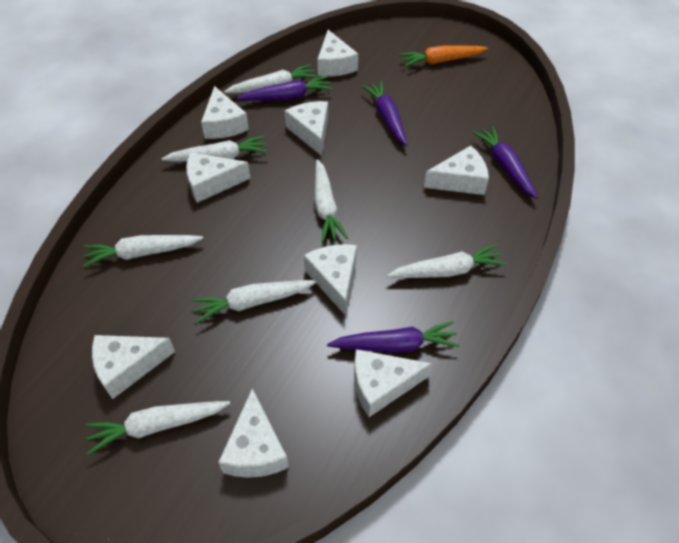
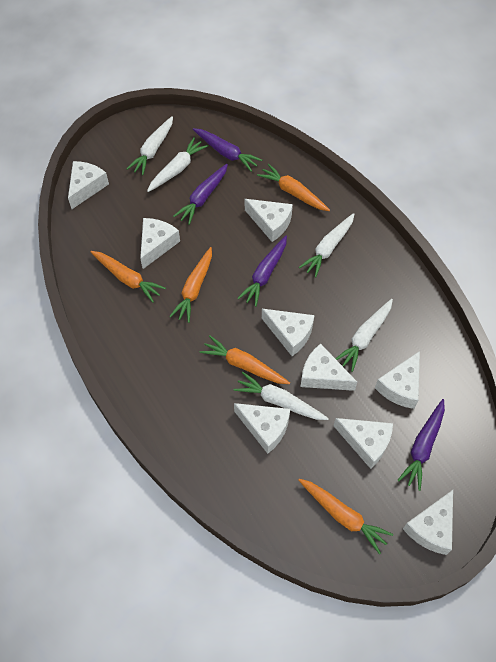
orange carrot: 1 -> 5
white carrot: 7 -> 5

